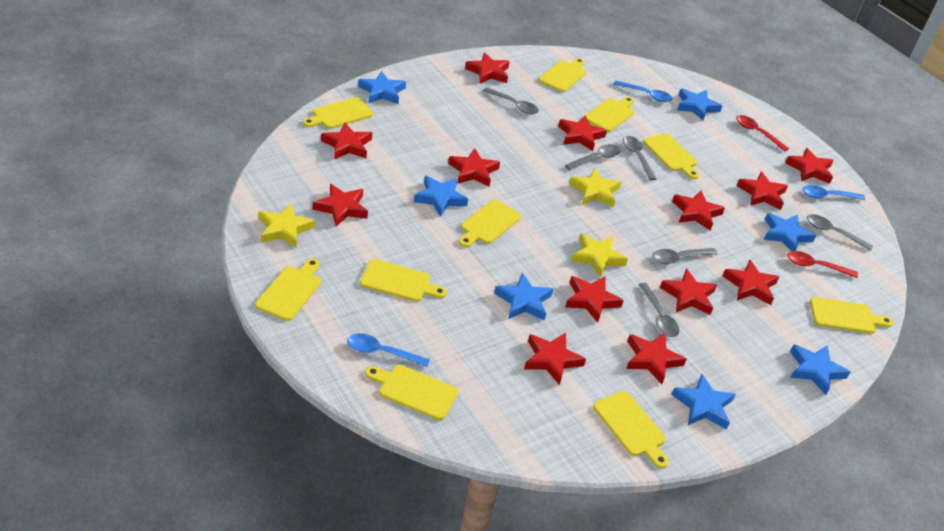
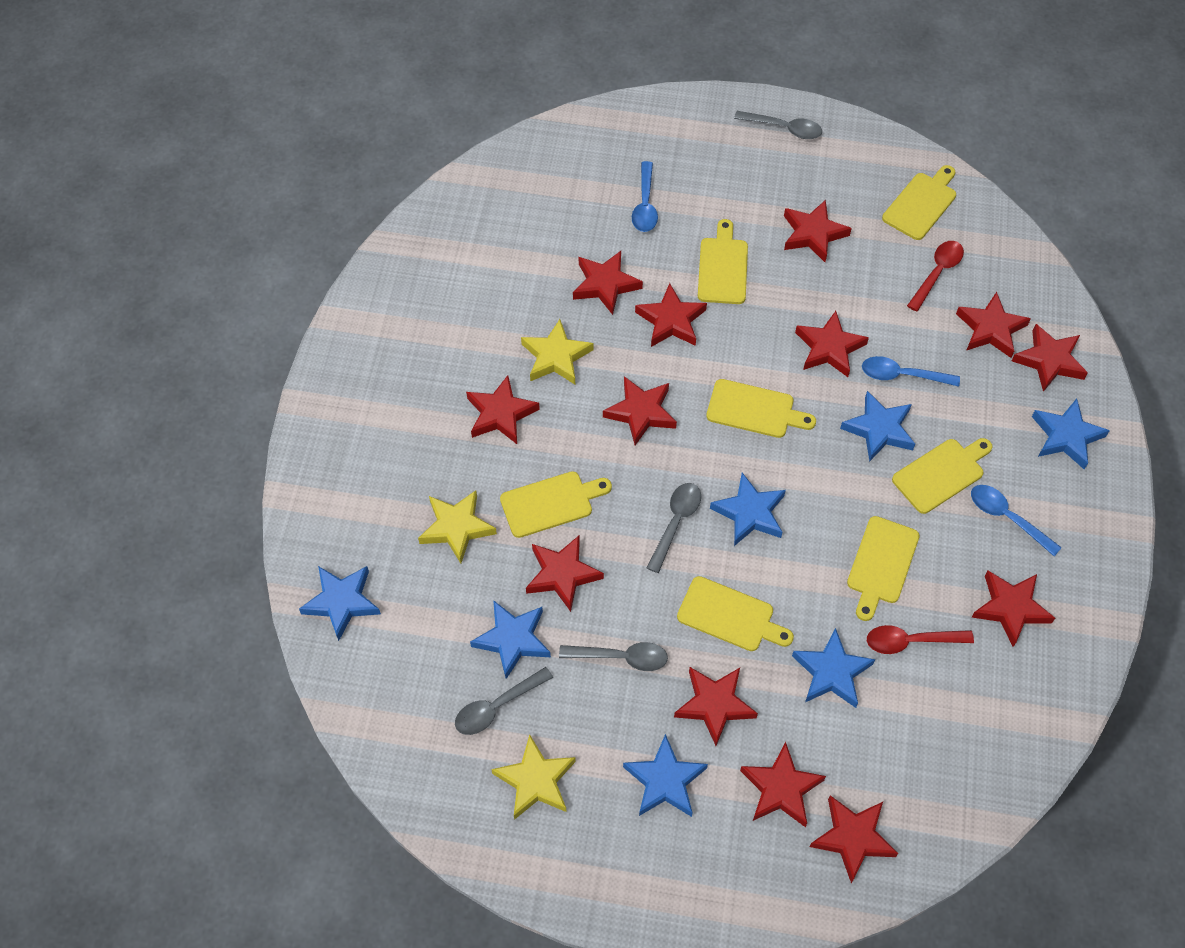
grey spoon: 6 -> 4
yellow cutting board: 10 -> 7

